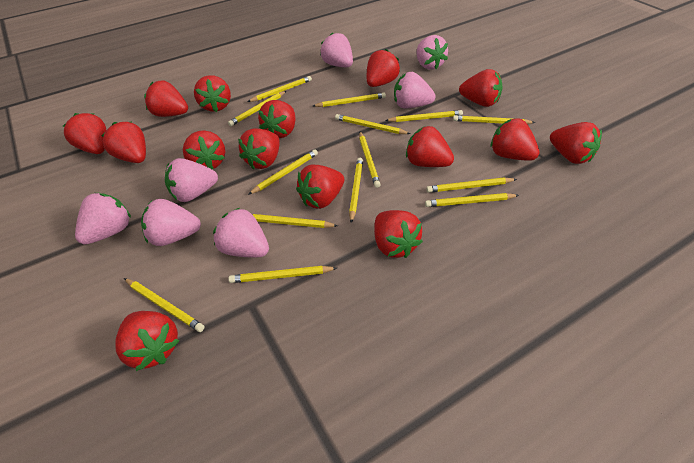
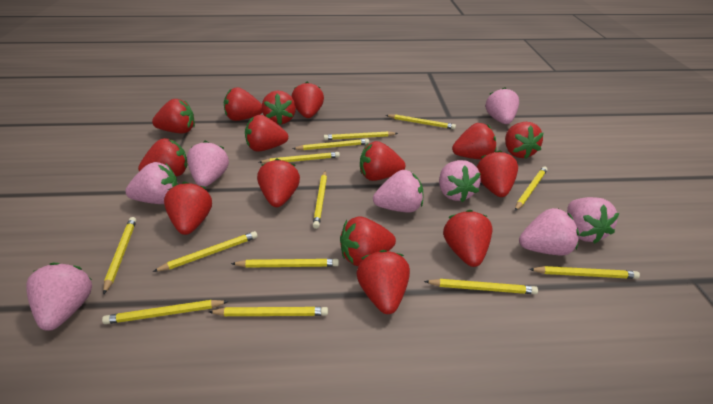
pink strawberry: 7 -> 8
yellow pencil: 14 -> 13

